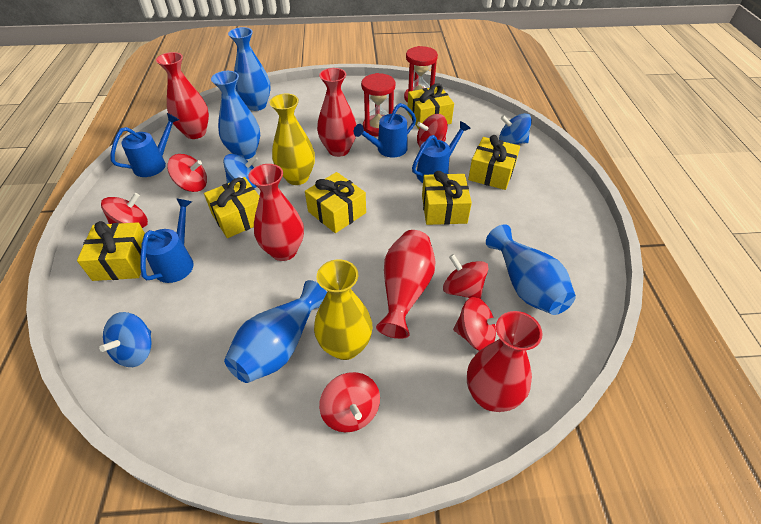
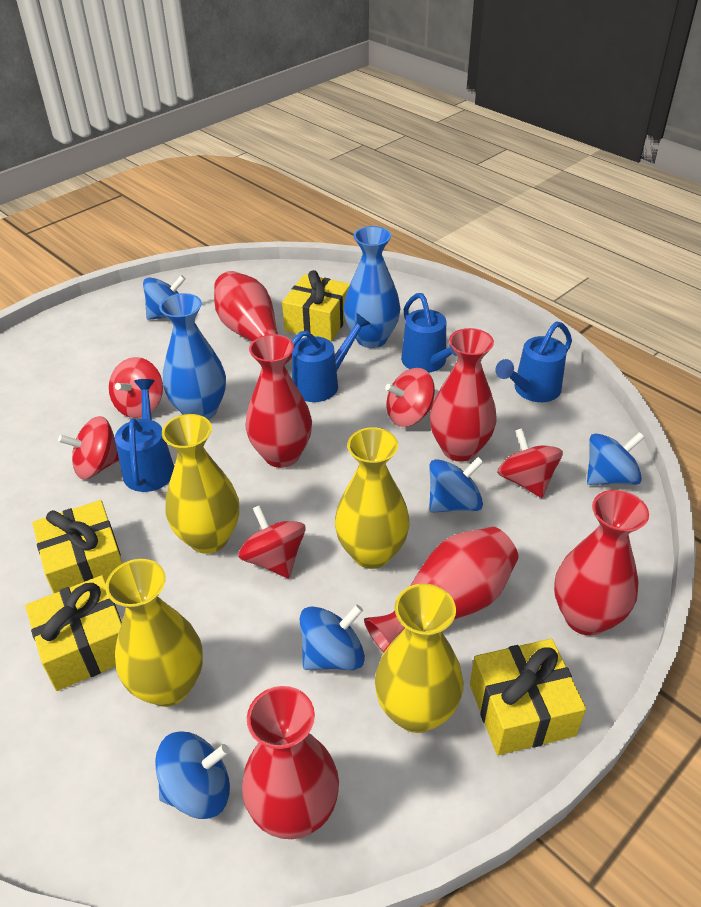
blue spinning top: 3 -> 5
blue vase: 4 -> 2
red hourglass: 2 -> 0
red spinning top: 6 -> 5
red vase: 5 -> 6
yellow gift: 6 -> 4
yellow vase: 2 -> 4

